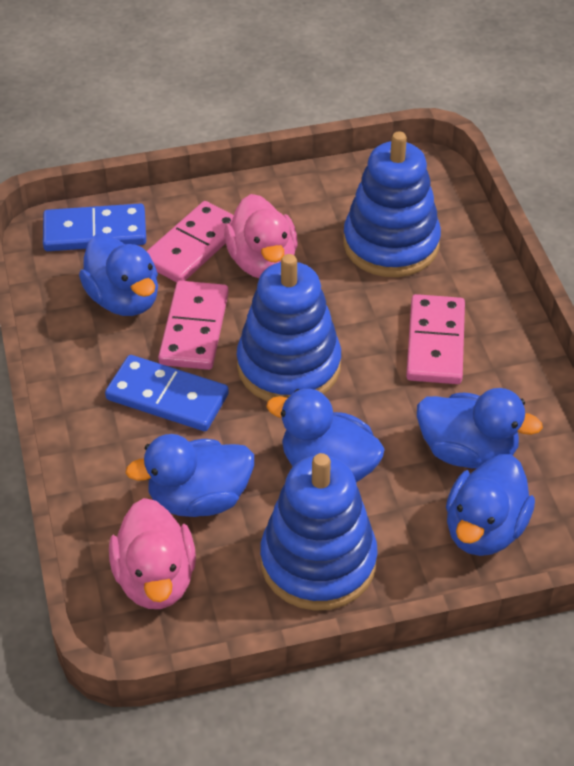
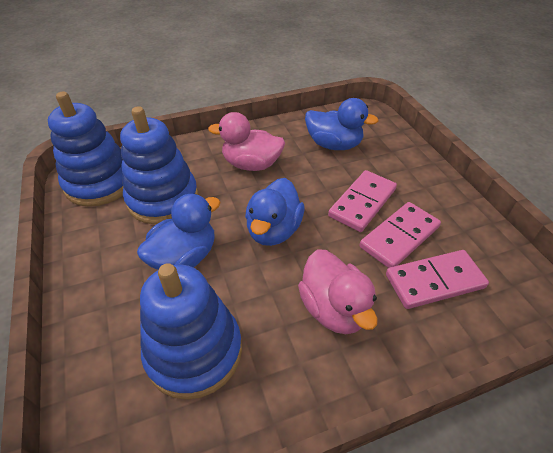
blue domino: 2 -> 0
blue duck: 5 -> 3

